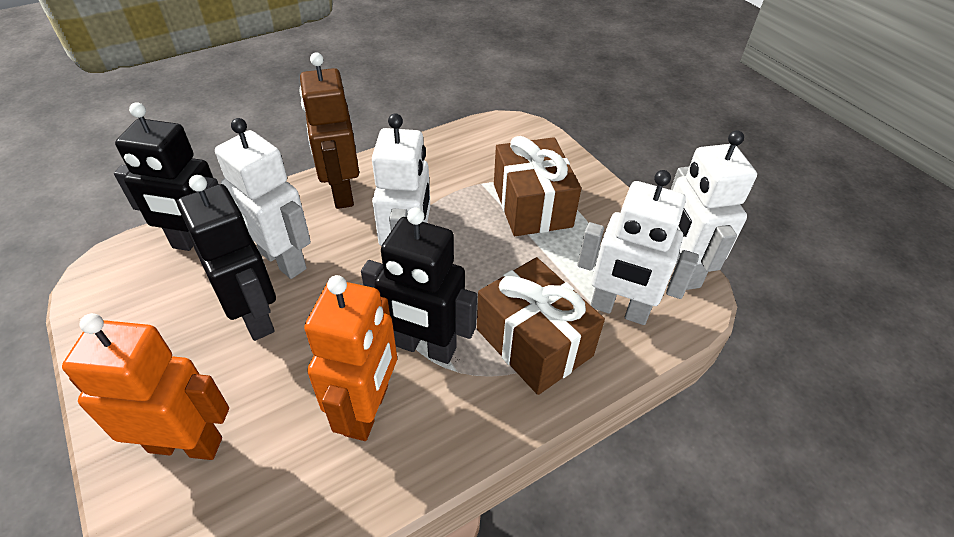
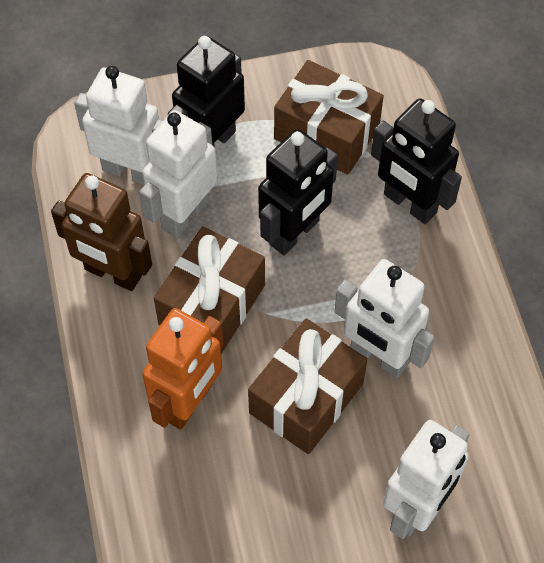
brown gift: 2 -> 3
orange robot: 2 -> 1

